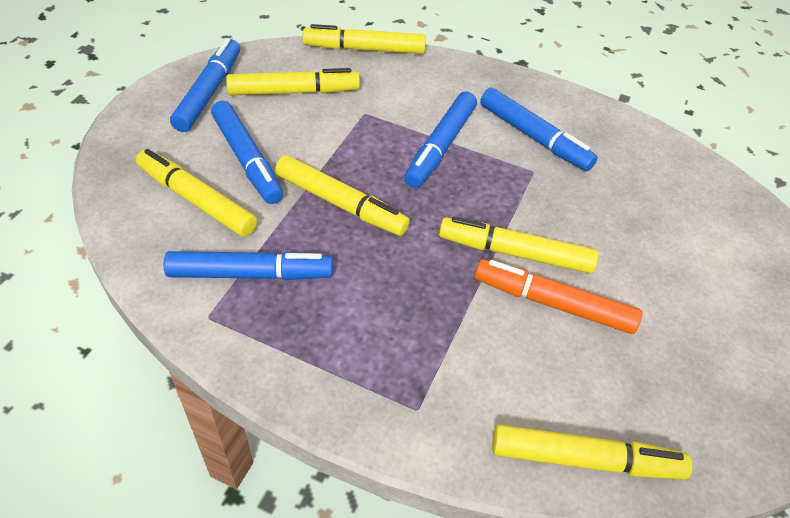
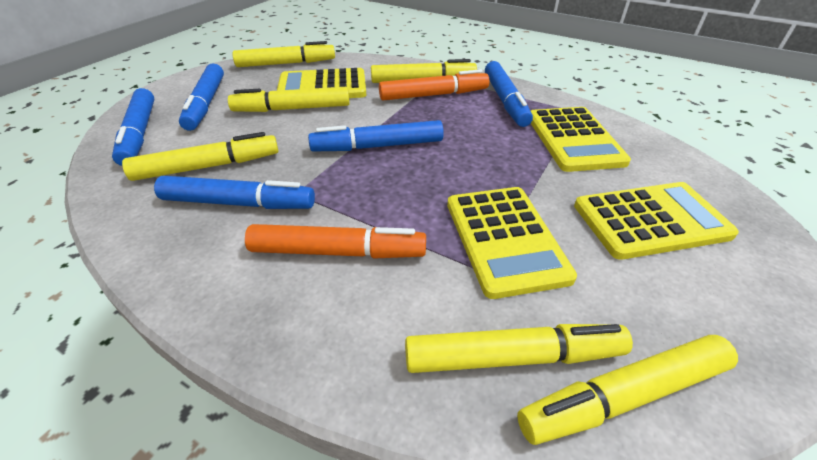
orange marker: 1 -> 2
yellow calculator: 0 -> 4

